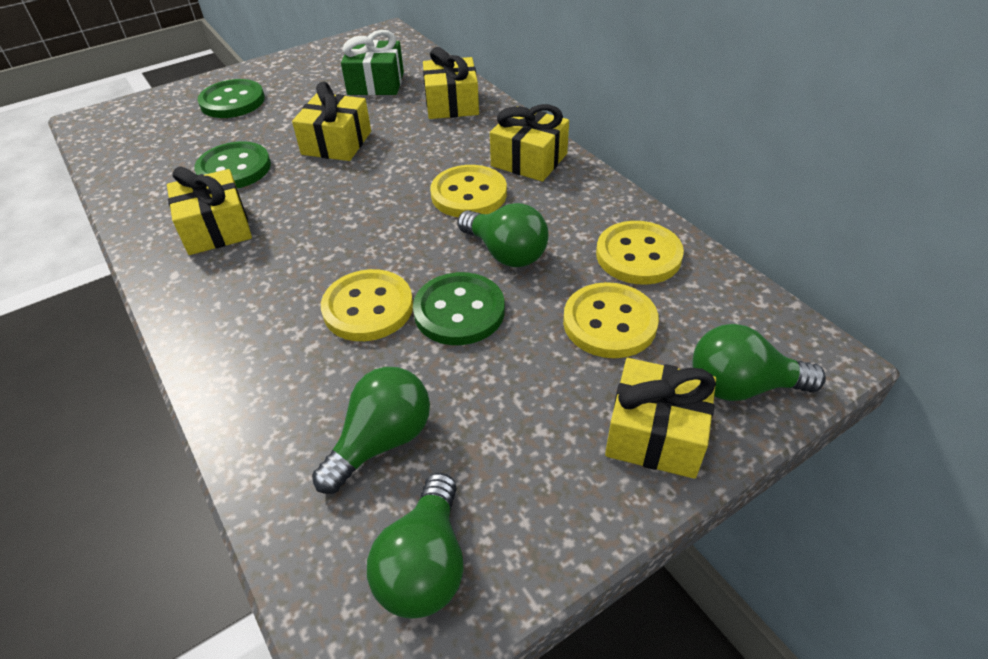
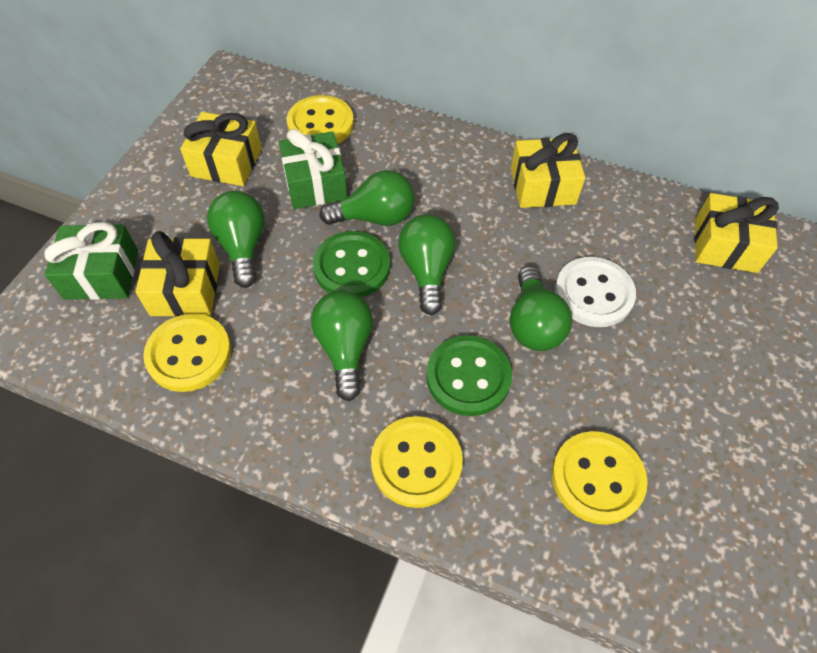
green button: 3 -> 2
green gift: 1 -> 2
green light bulb: 4 -> 5
white button: 0 -> 1
yellow gift: 5 -> 4

